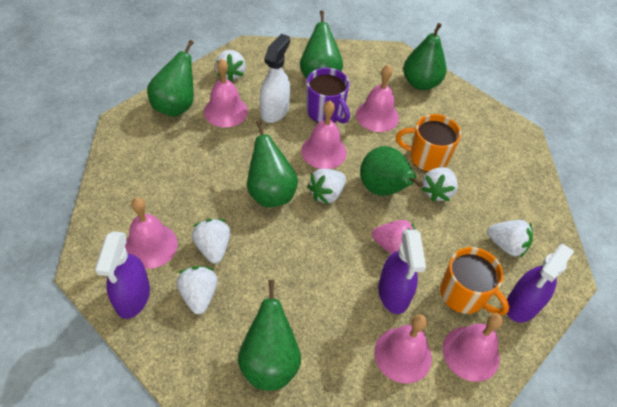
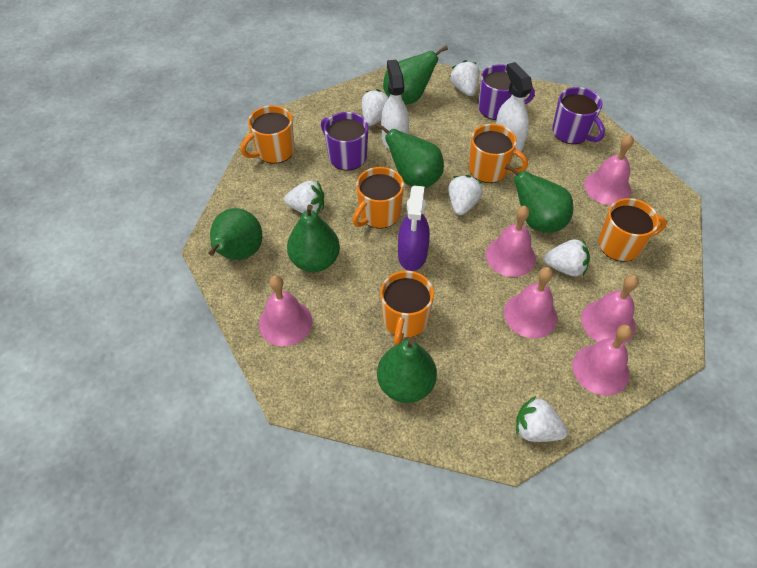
orange mug: 2 -> 5
pink strawberry: 1 -> 0
purple mug: 1 -> 3
purple spray bottle: 3 -> 1
white spray bottle: 1 -> 2

